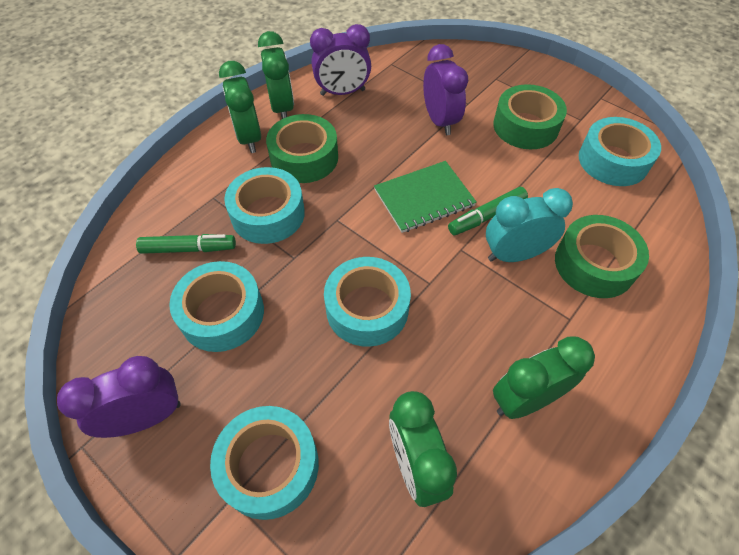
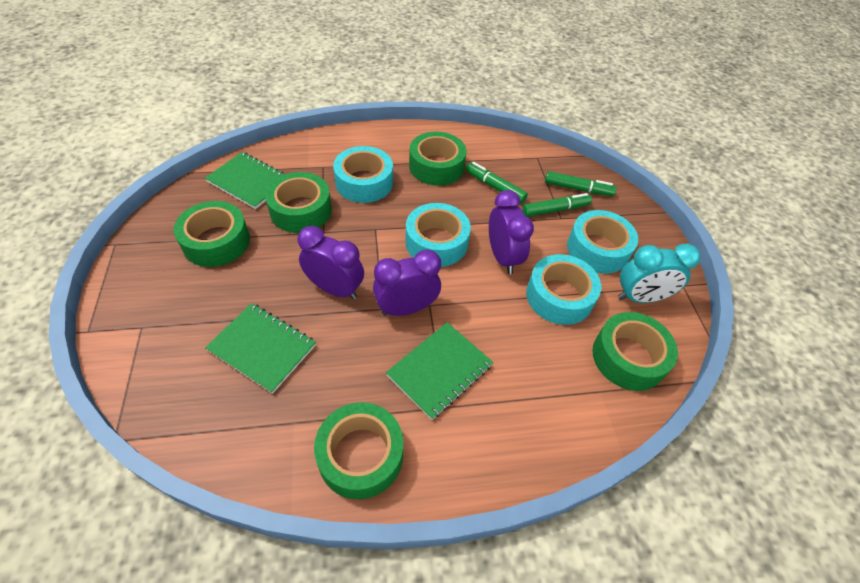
green clock: 4 -> 0
green marker: 2 -> 3
green notebook: 1 -> 3
green tape: 3 -> 5
turquoise tape: 5 -> 4

